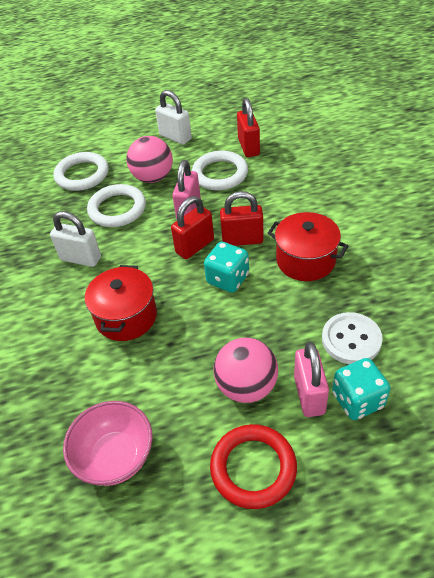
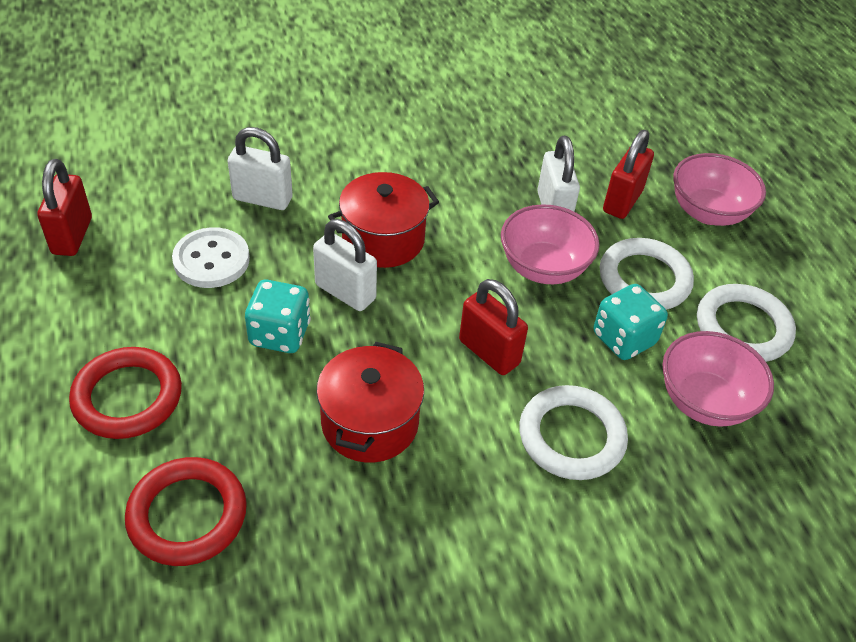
pink ball: 2 -> 0
pink bowl: 1 -> 3
pink padlock: 2 -> 0
red ring: 1 -> 2
white padlock: 2 -> 3

